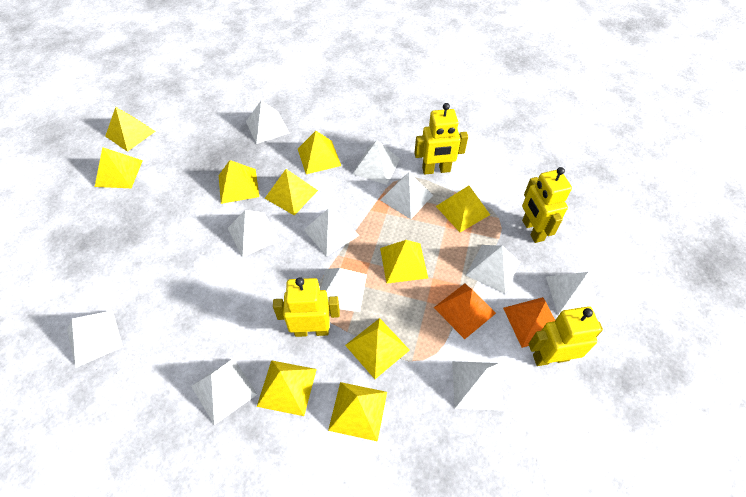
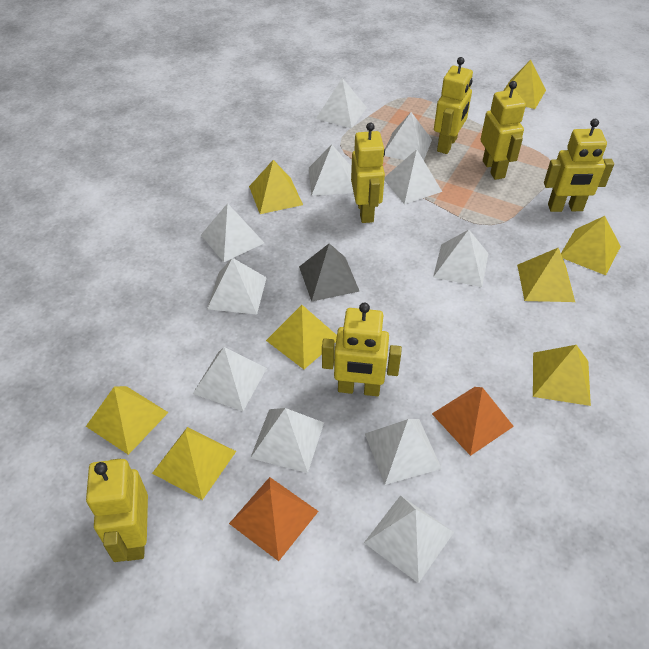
grey pyramid: 0 -> 1
yellow pyramid: 10 -> 8
yellow robot: 4 -> 6

